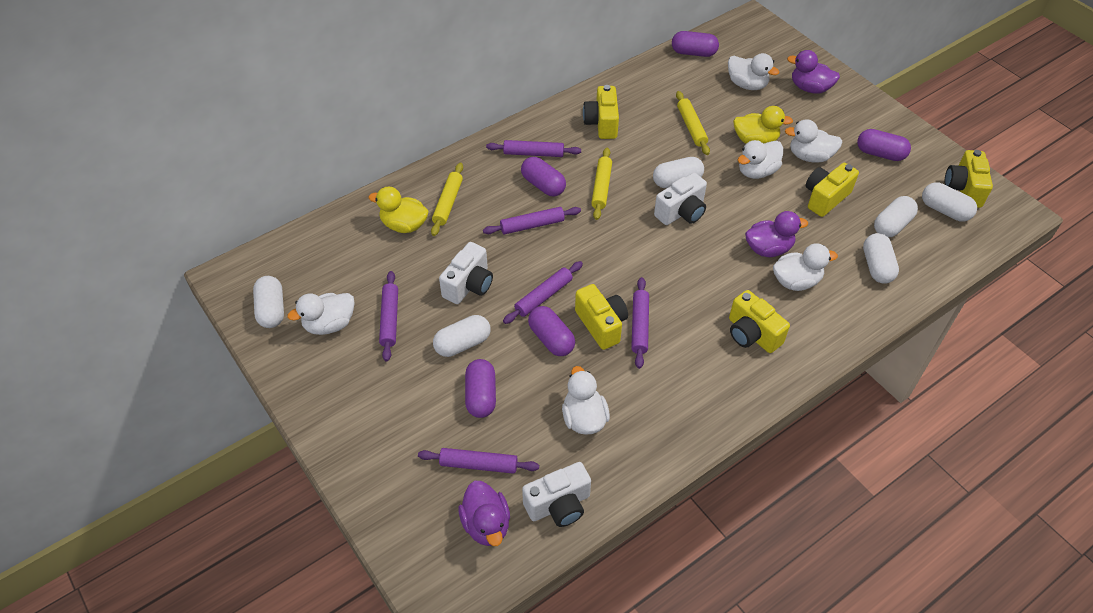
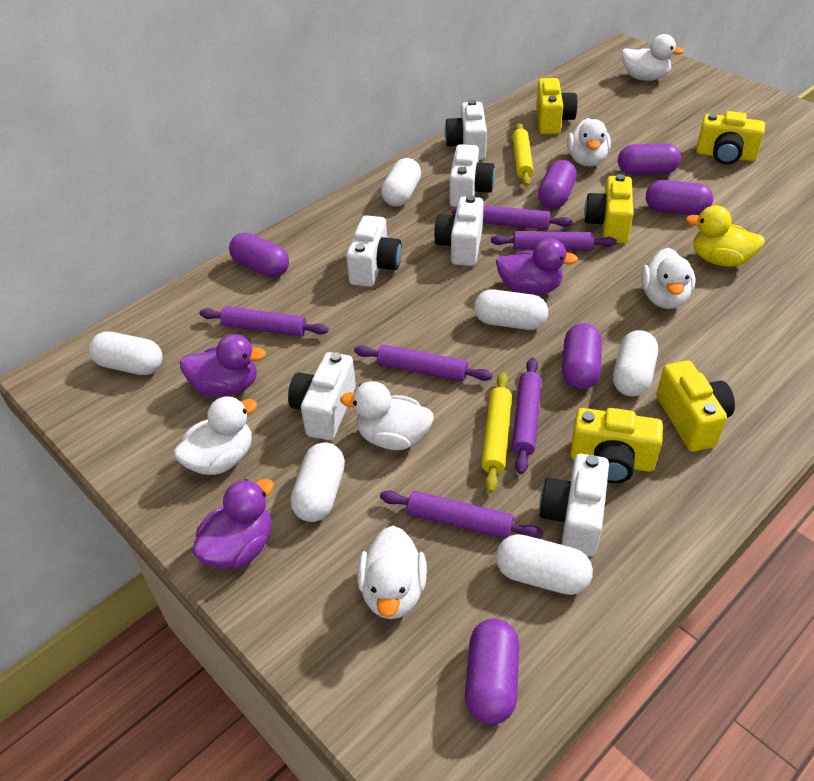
purple capsule: 5 -> 6
white camera: 3 -> 6
yellow duck: 2 -> 1
yellow rolling pin: 3 -> 2

